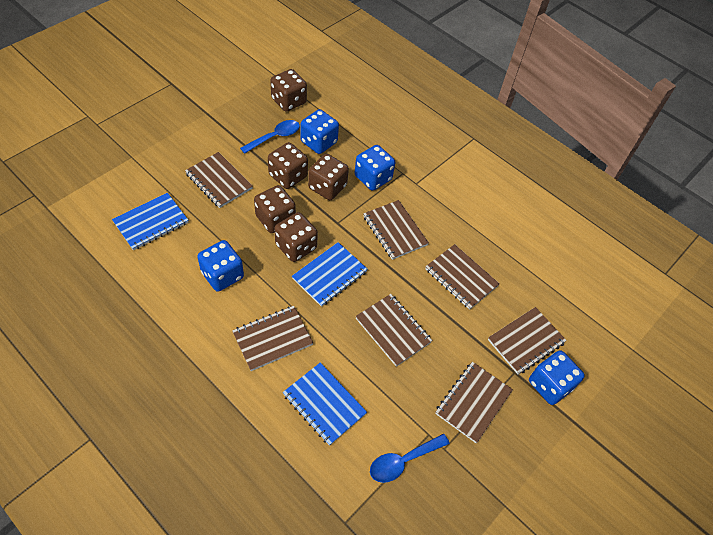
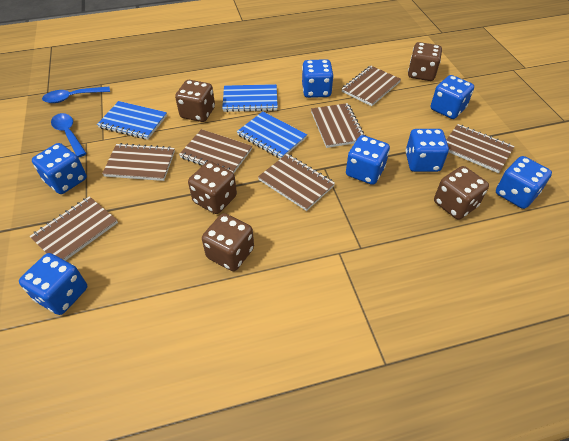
blue dice: 4 -> 7

